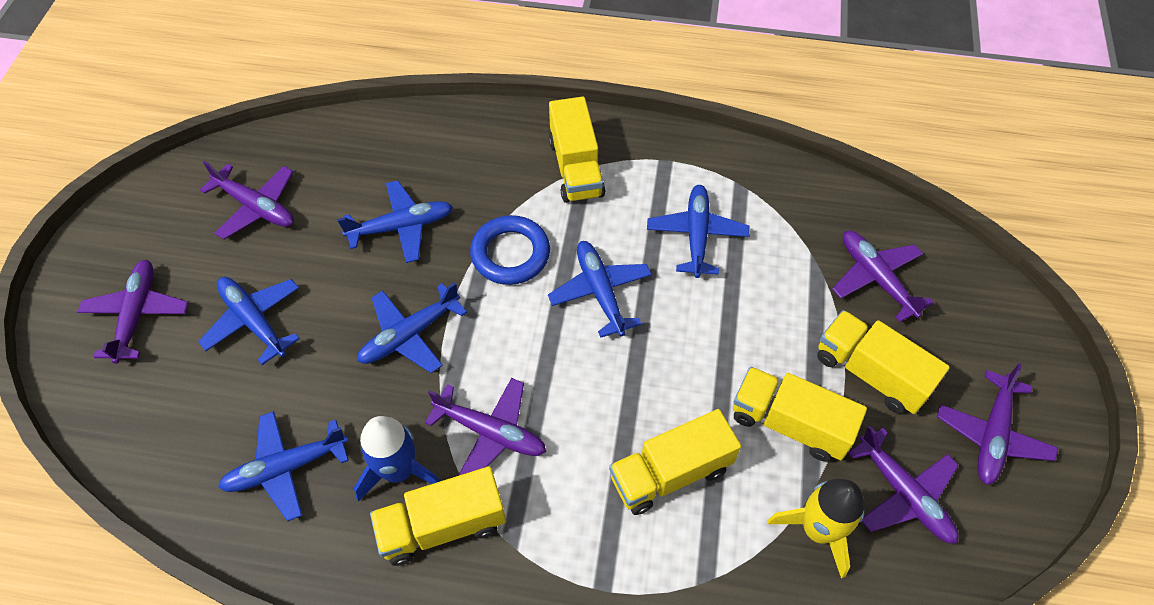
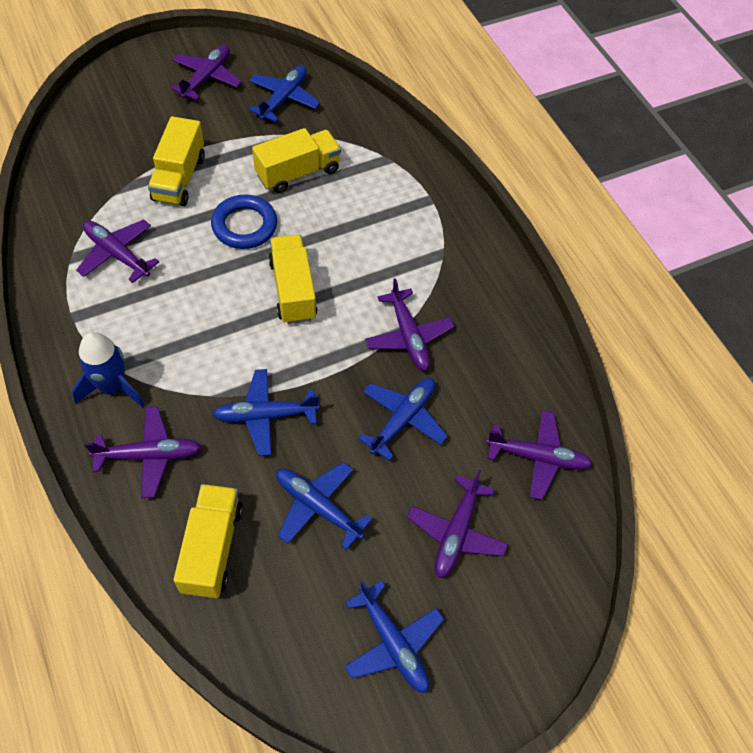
blue plane: 6 -> 5
yellow rocket: 1 -> 0
yellow truck: 5 -> 4

